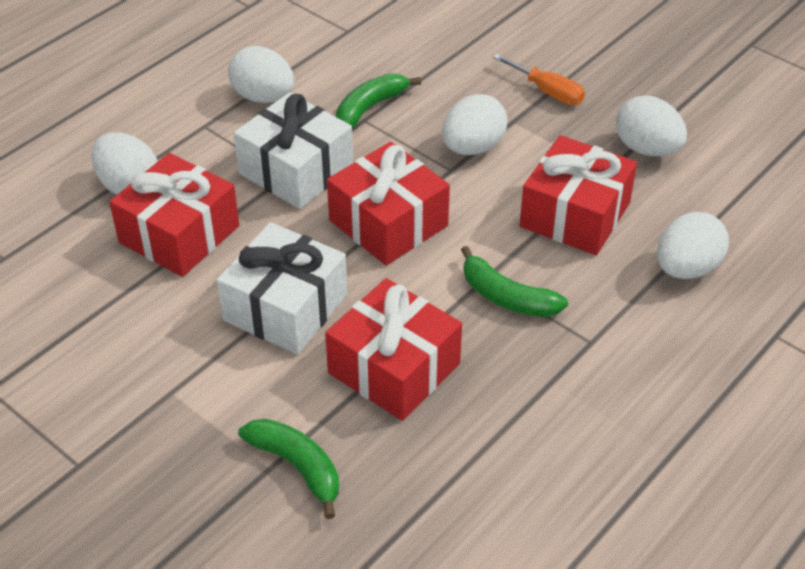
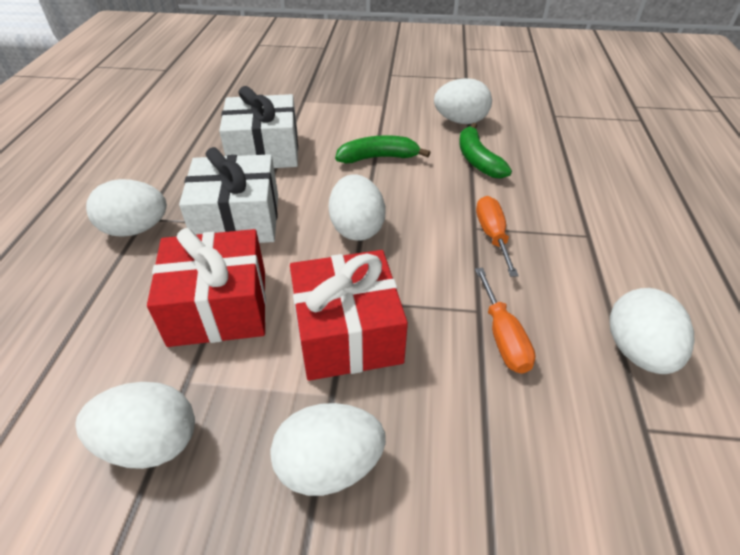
green banana: 3 -> 2
orange screwdriver: 1 -> 2
red gift: 4 -> 2
white egg: 5 -> 6

